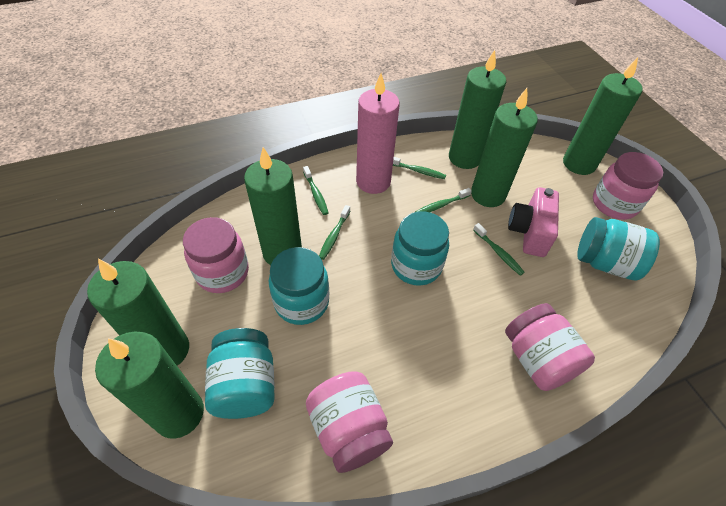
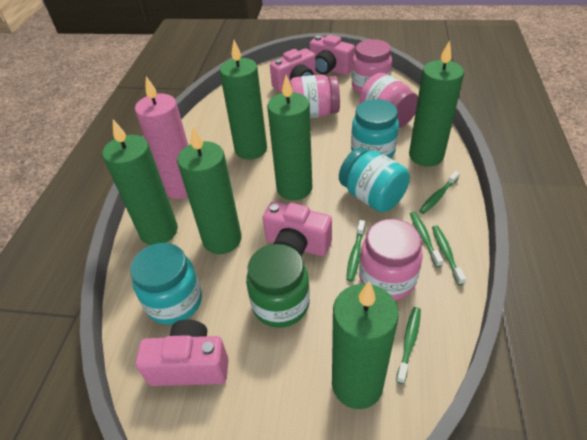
green jar: 0 -> 1
pink camera: 1 -> 4
turquoise jar: 4 -> 3

